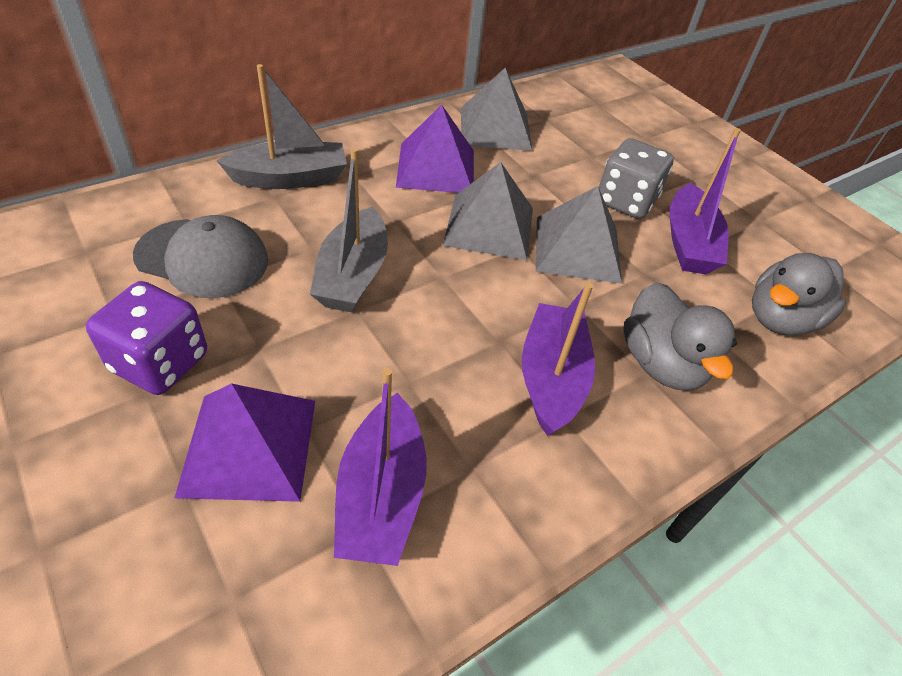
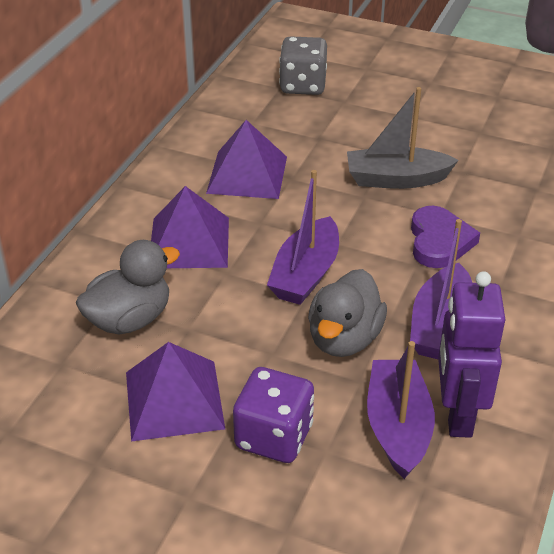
grey boat: 2 -> 1
grey cap: 1 -> 0
grey pyramid: 3 -> 0
purple heart: 0 -> 1
purple pyramid: 2 -> 3
purple robot: 0 -> 1

